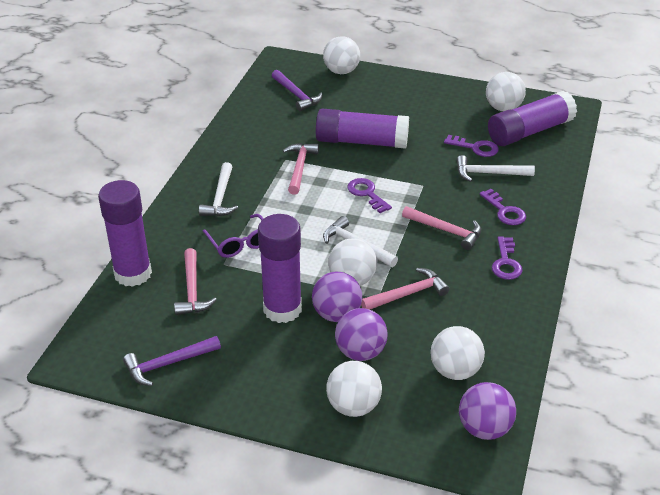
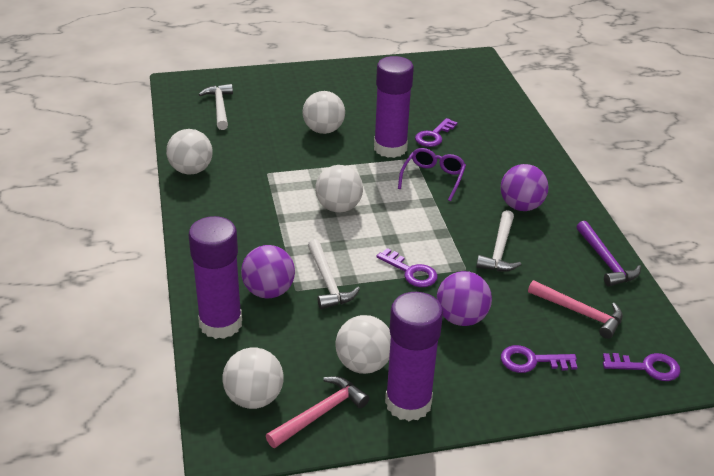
pink hammer: 4 -> 2
purple glue stick: 4 -> 3
purple hammer: 2 -> 1

